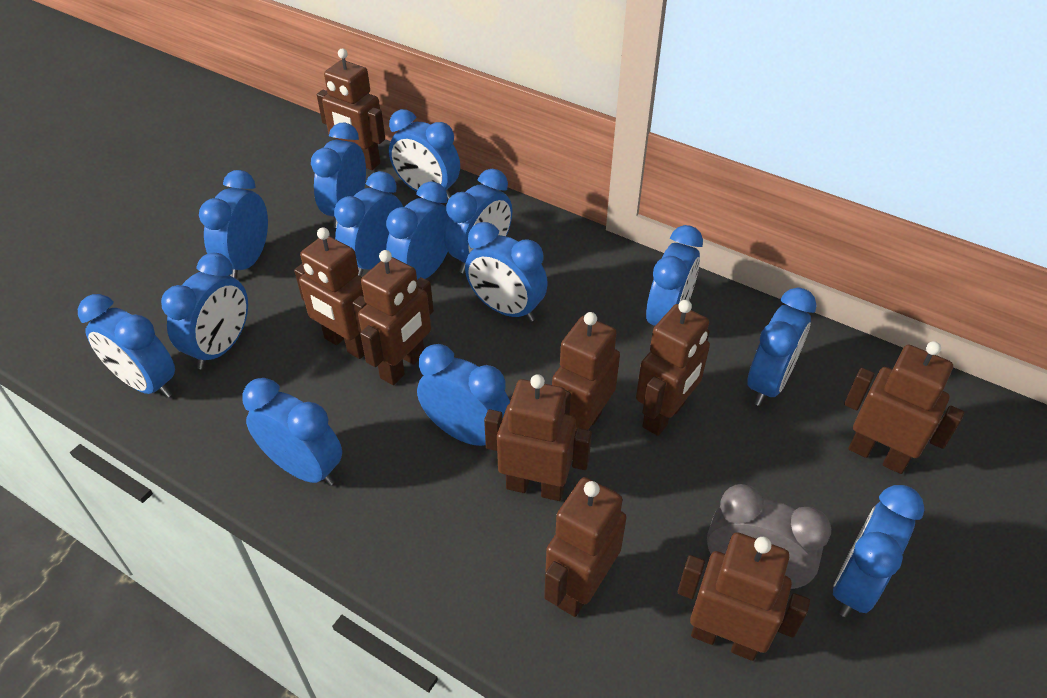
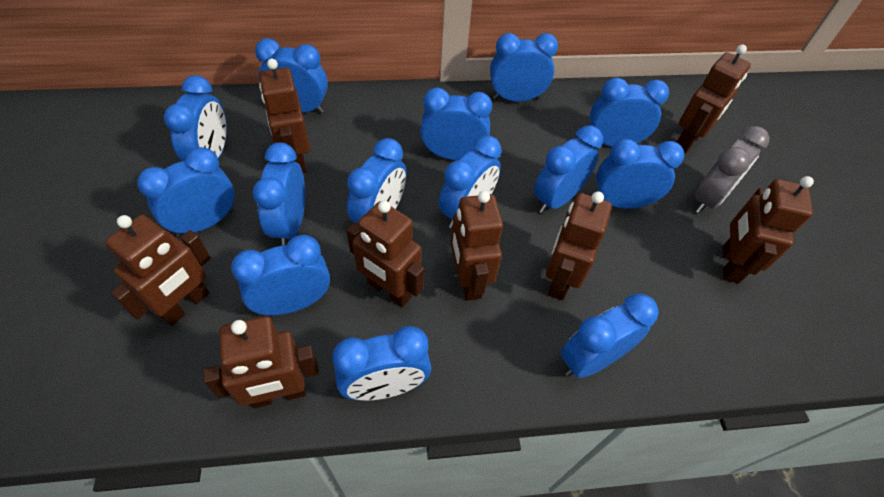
brown robot: 9 -> 8

